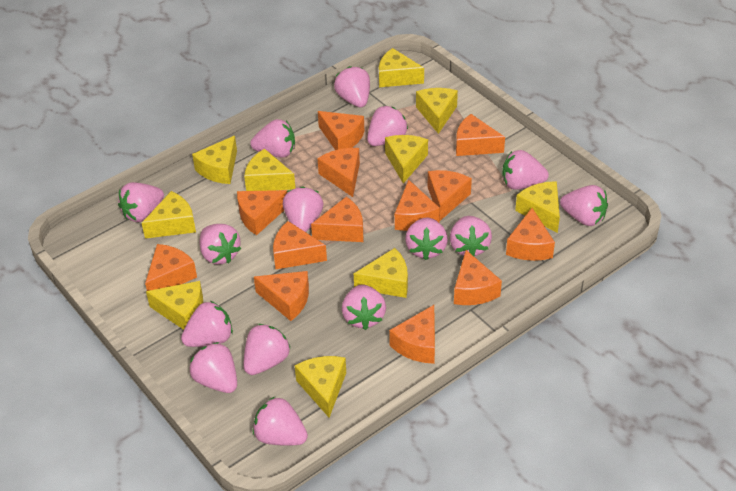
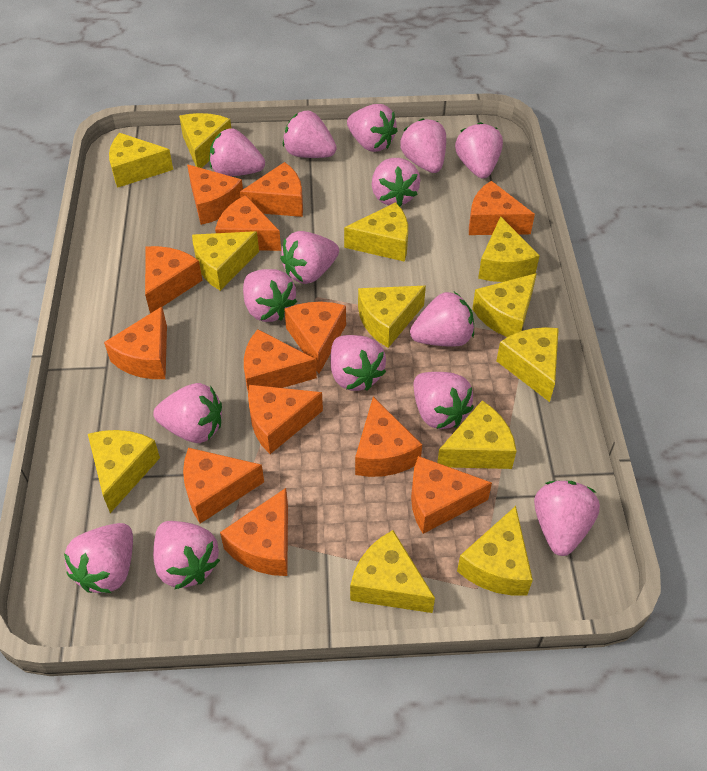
yellow cheese: 10 -> 12

